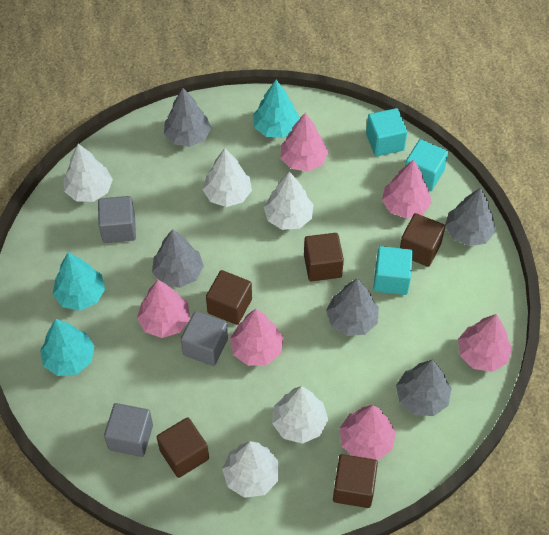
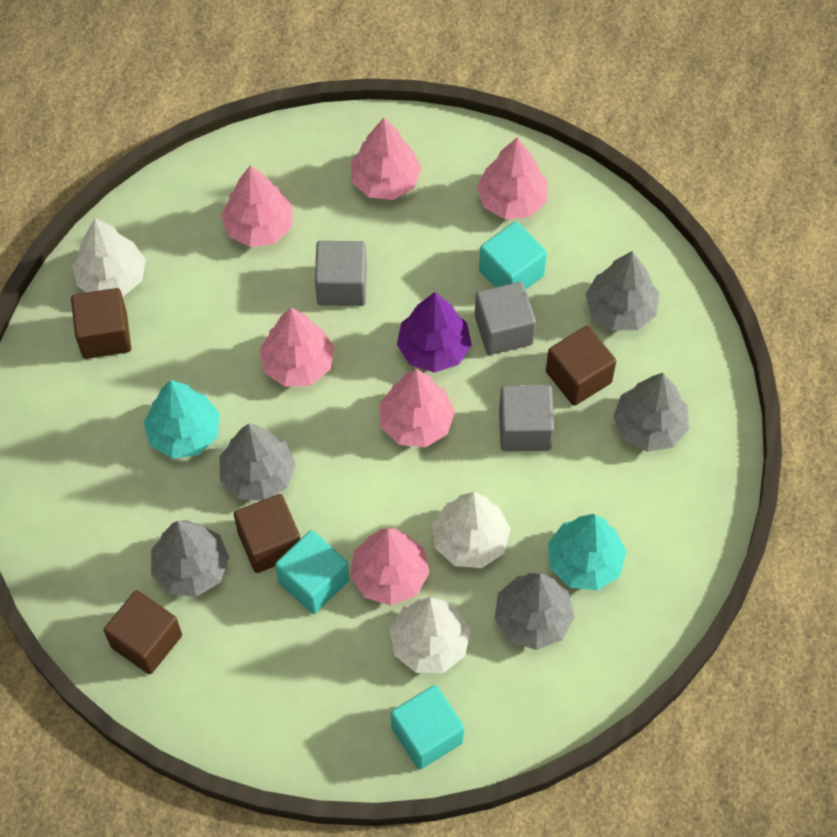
brown cube: 5 -> 4
purple tree: 0 -> 1
turquoise tree: 3 -> 2
white tree: 5 -> 3

